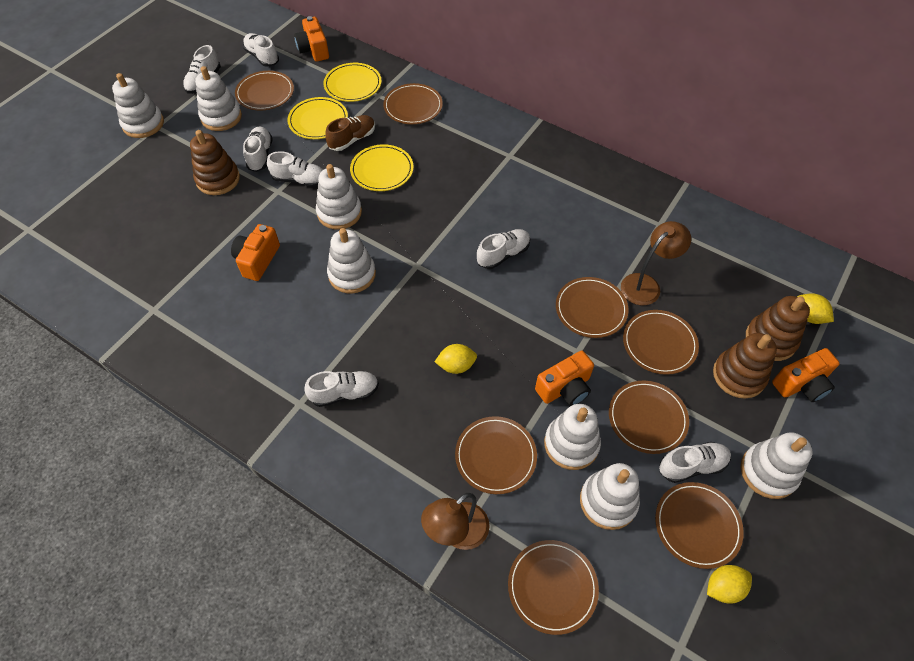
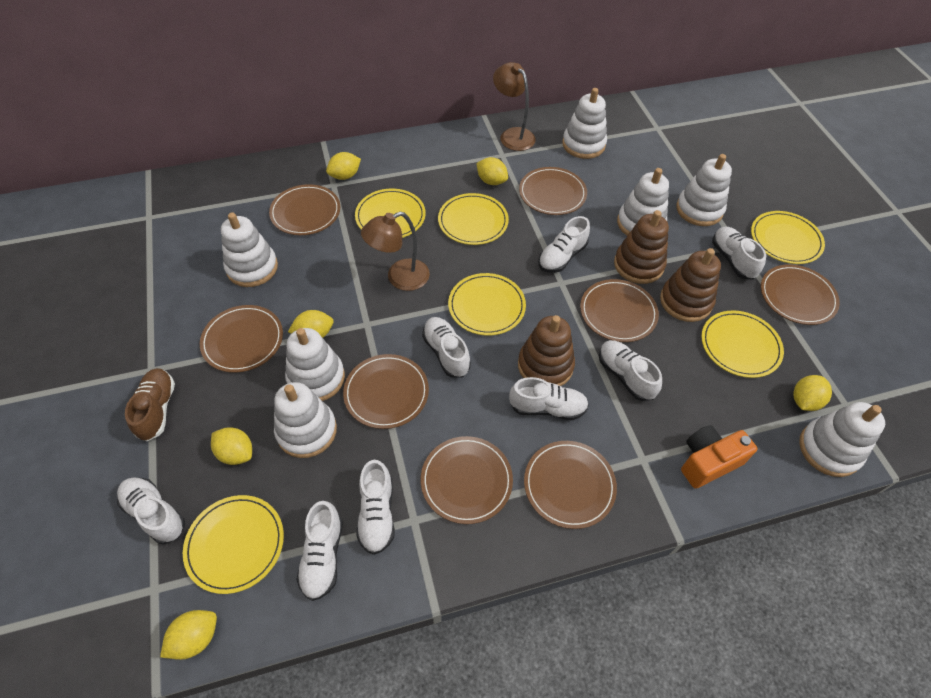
orange camera: 4 -> 1
white shoe: 7 -> 8
yellow lemon: 3 -> 6
yellow plate: 3 -> 6

